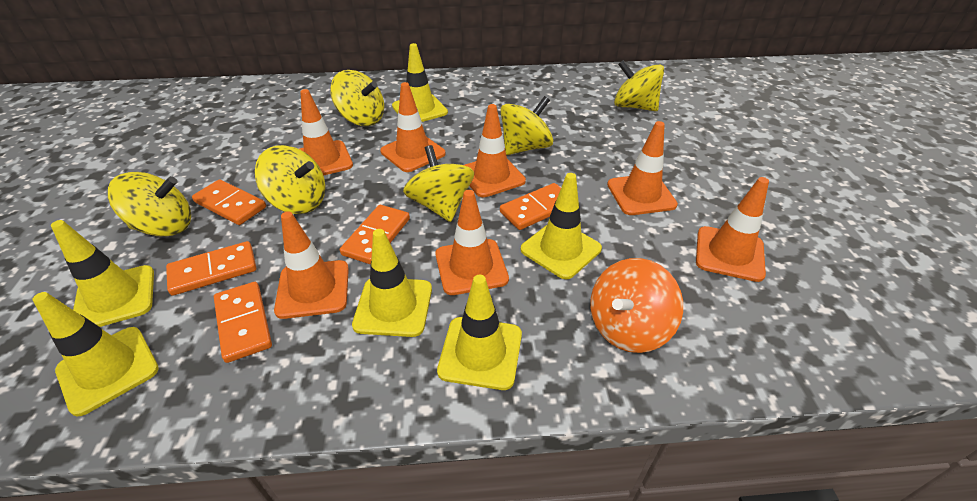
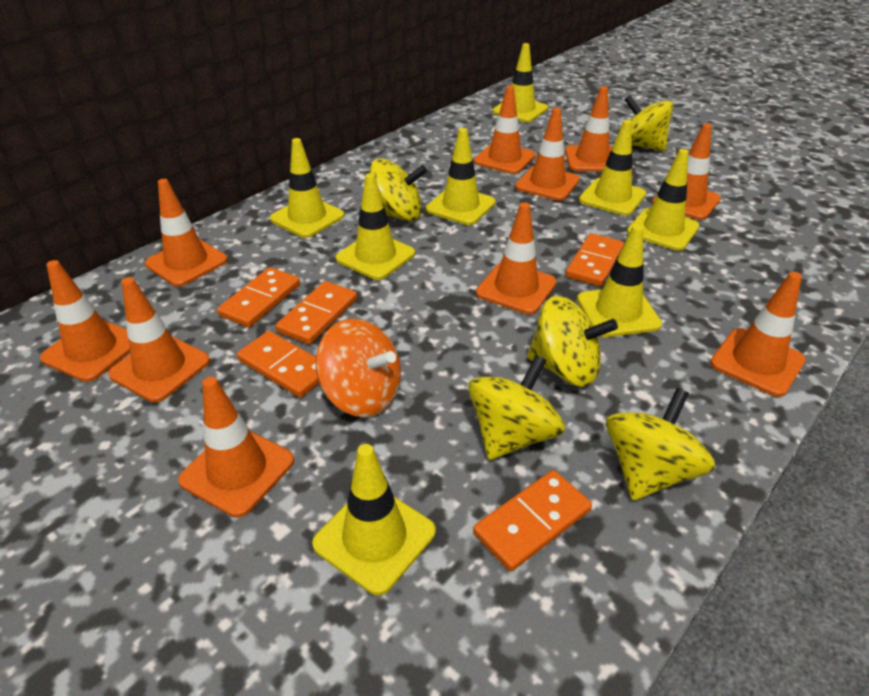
orange traffic cone: 7 -> 10
yellow spinning top: 6 -> 5
yellow traffic cone: 6 -> 8

